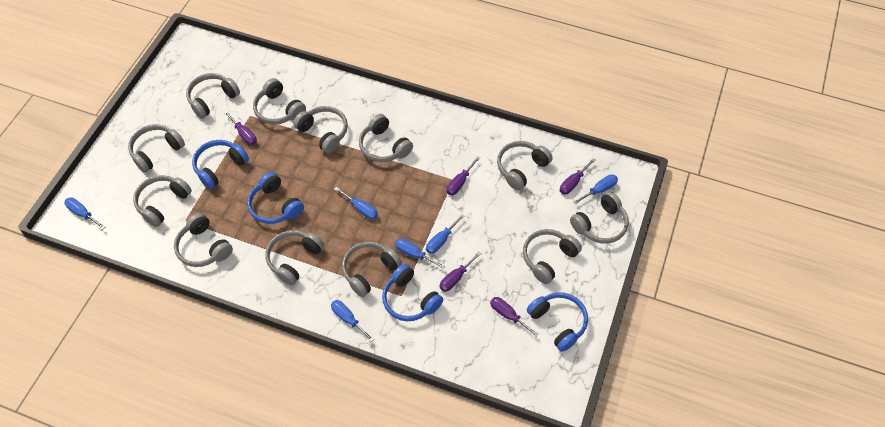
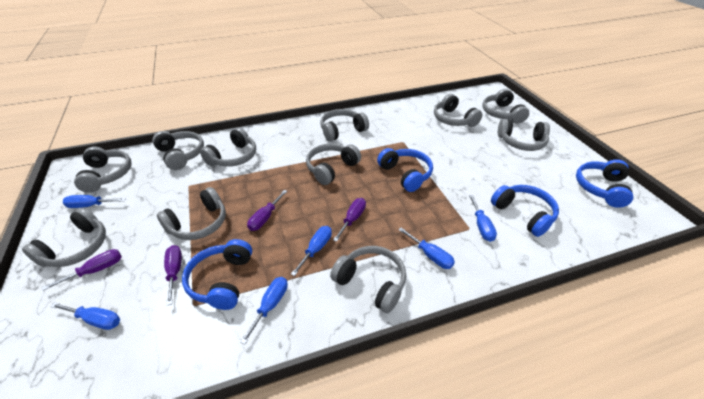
grey headphones: 12 -> 11
purple screwdriver: 5 -> 4

